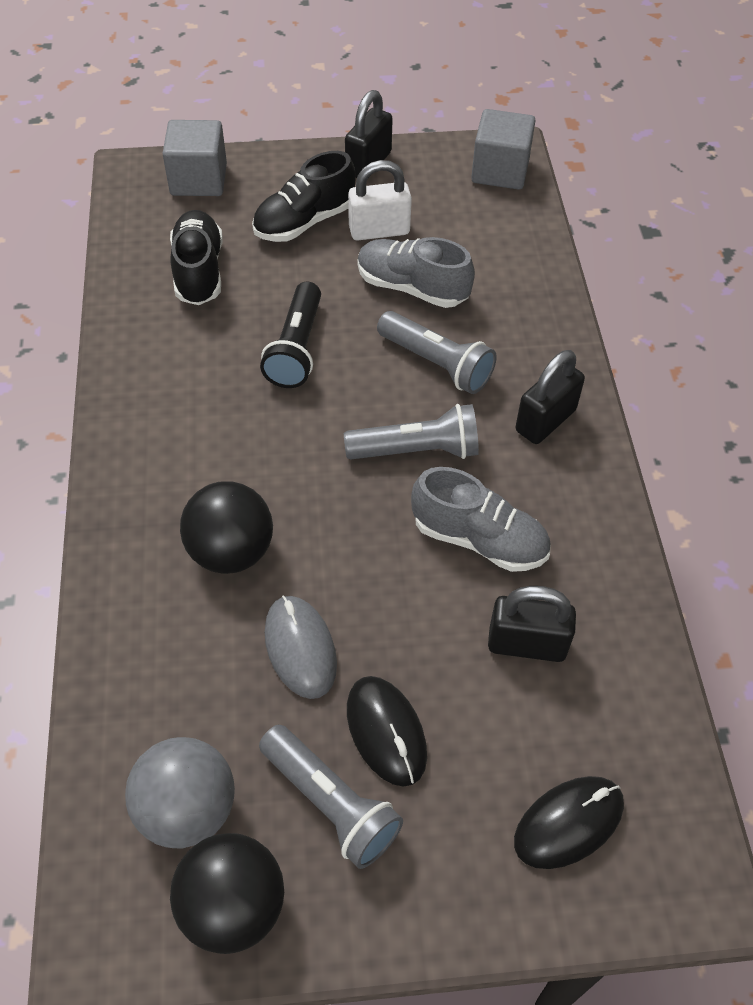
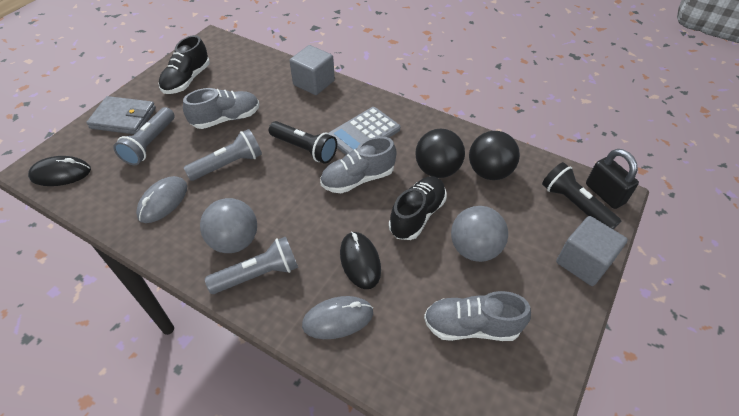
black flashlight: 1 -> 2
black padlock: 3 -> 1
grey ball: 1 -> 2
grey calculator: 0 -> 1
grey mouse: 1 -> 2
grey shoe: 2 -> 3
grey wallet: 0 -> 1
white padlock: 1 -> 0

